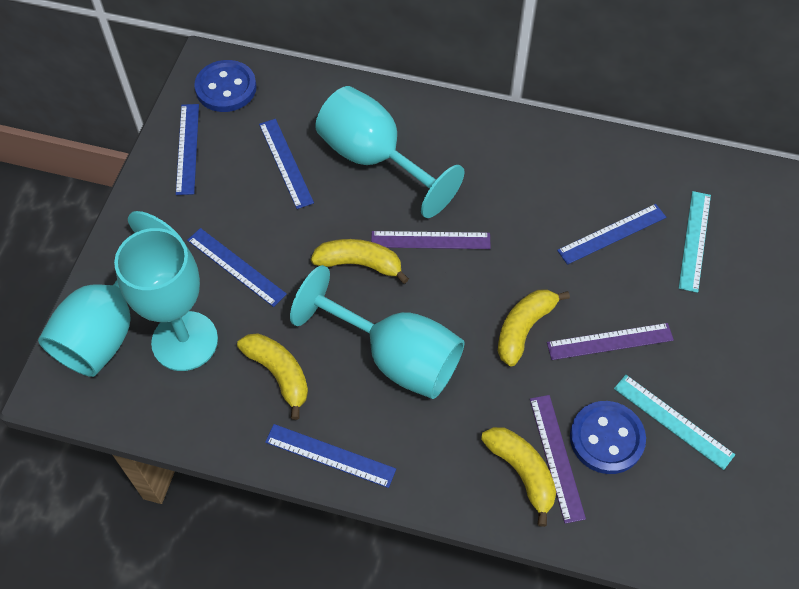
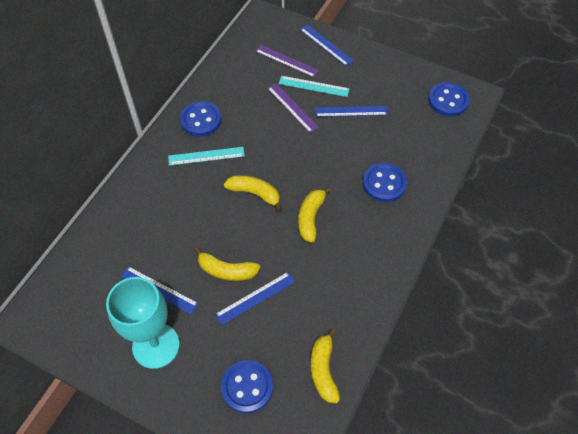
blue button: 2 -> 4
blue ruler: 5 -> 4
purple ruler: 3 -> 2
turquoise goblet: 4 -> 1

